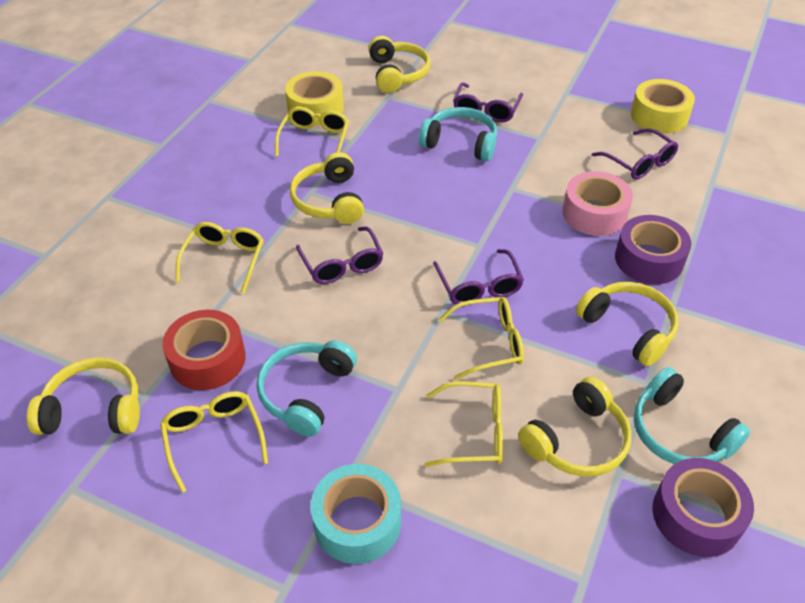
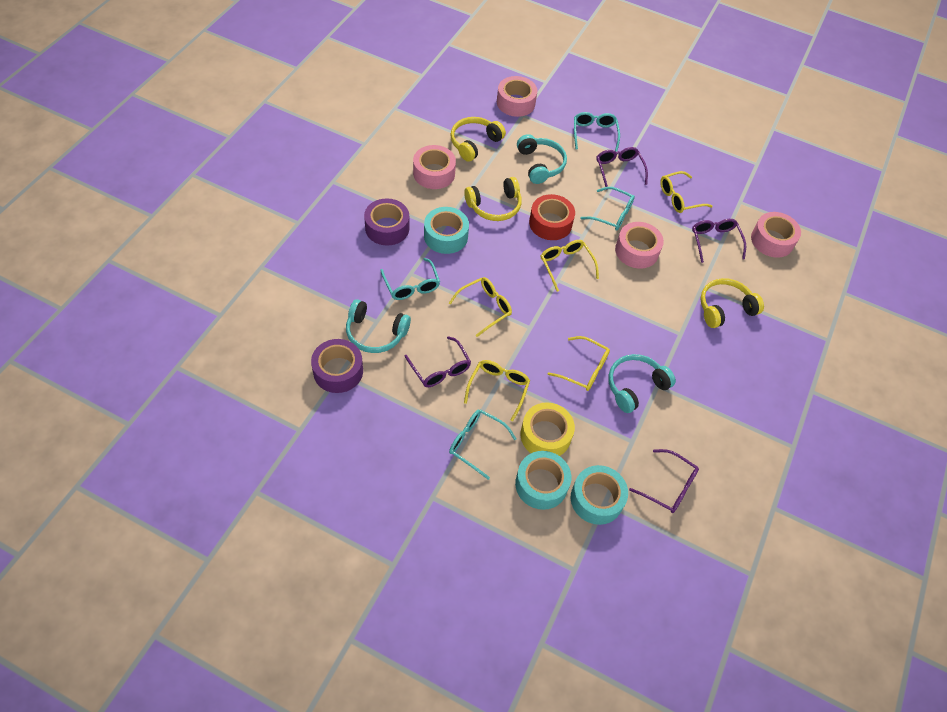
pink tape: 1 -> 4
turquoise glasses: 0 -> 4
turquoise tape: 1 -> 3
yellow headphones: 5 -> 3
yellow tape: 2 -> 1

